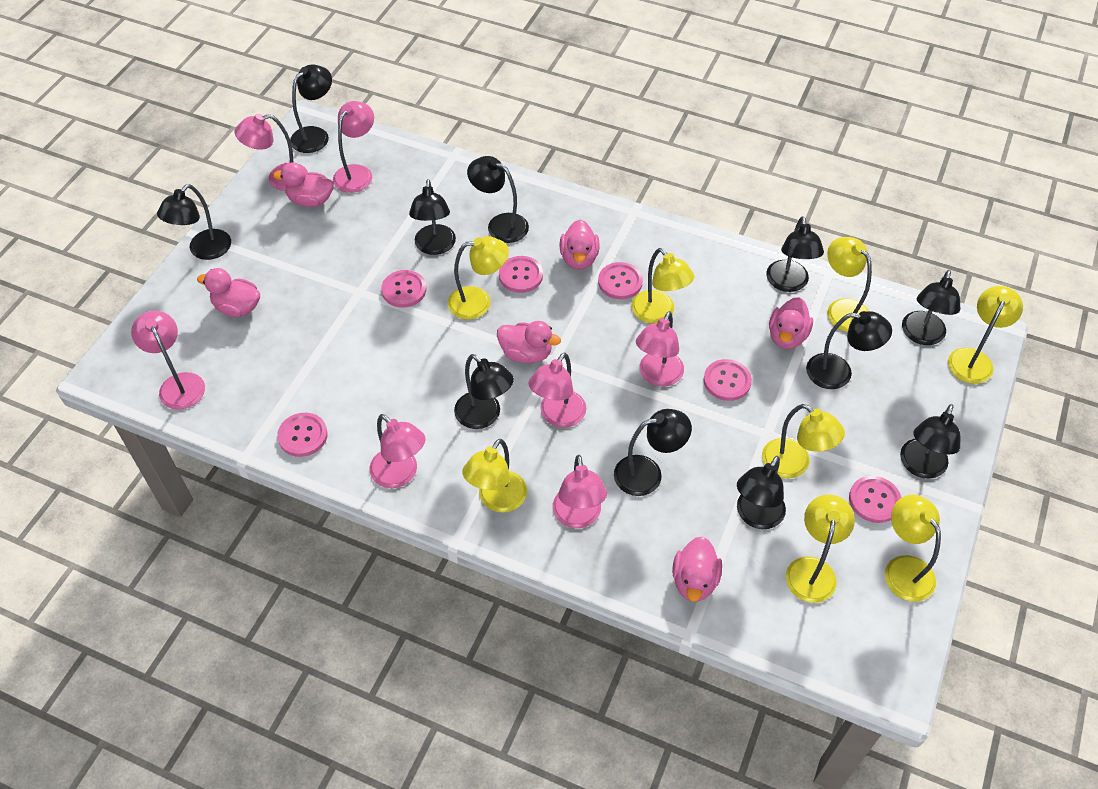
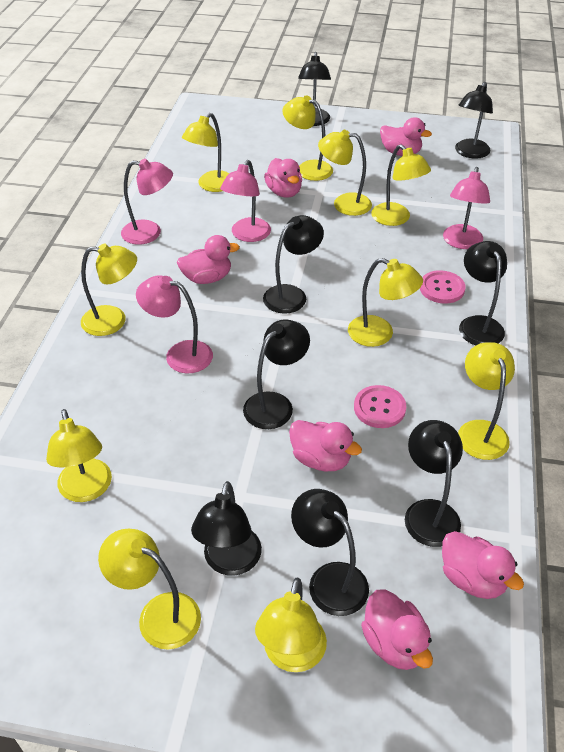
black lamp: 11 -> 8
pink button: 6 -> 2
pink lamp: 7 -> 4
yellow lamp: 8 -> 10

